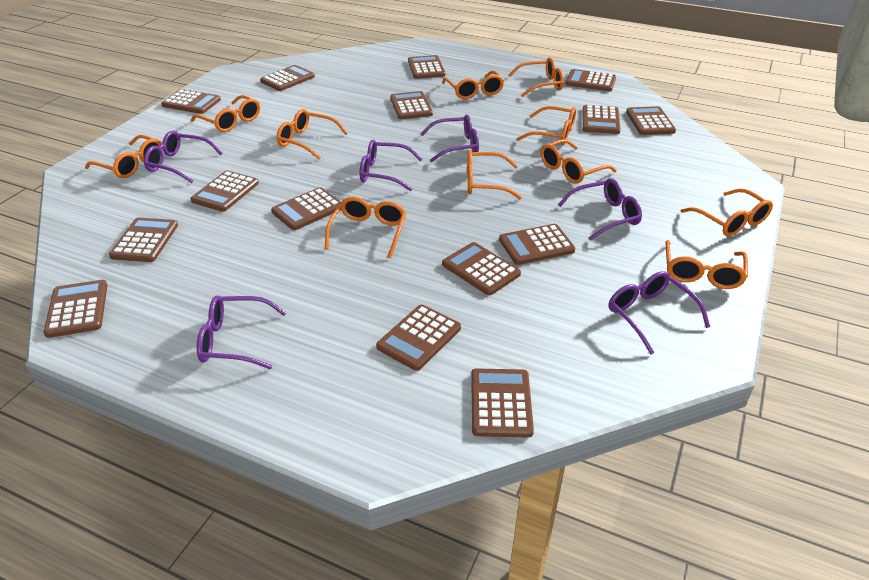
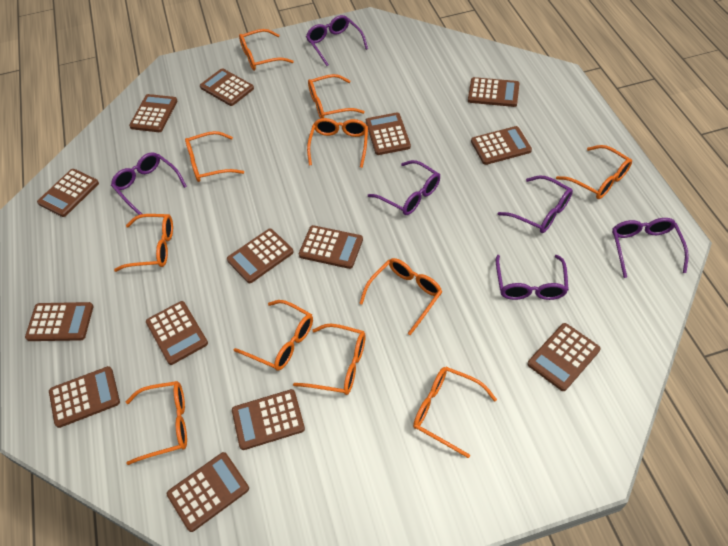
brown calculator: 15 -> 14

